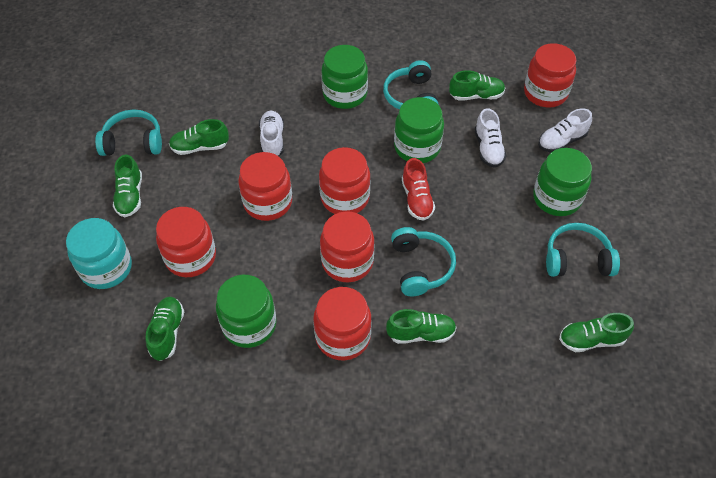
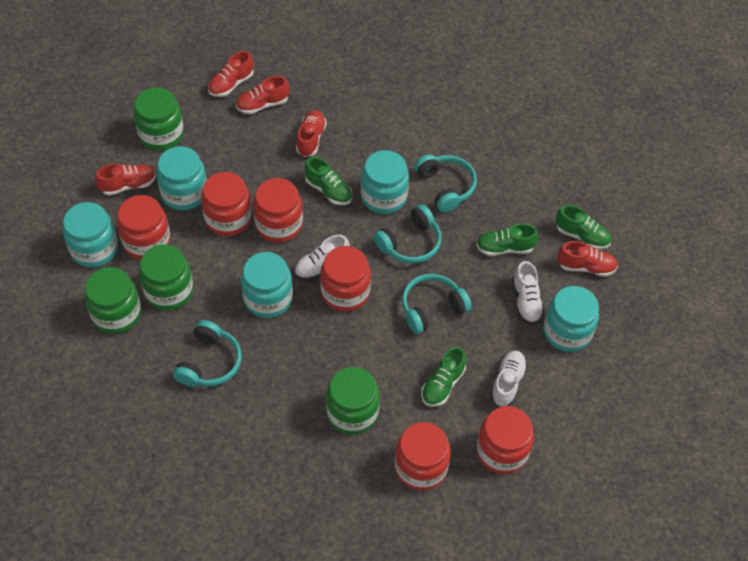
green shoe: 6 -> 4
red shoe: 1 -> 5
turquoise jar: 1 -> 5

